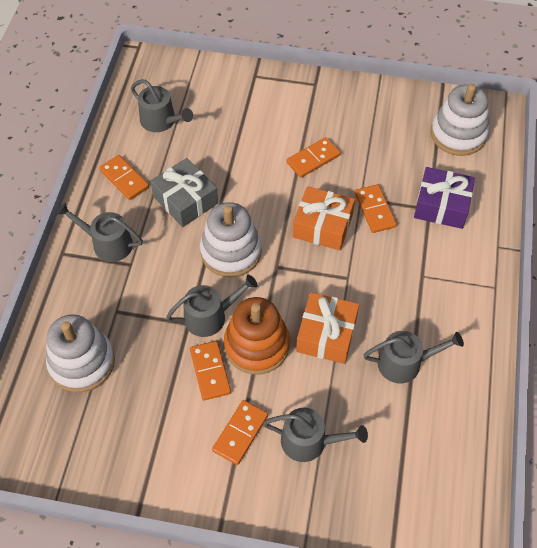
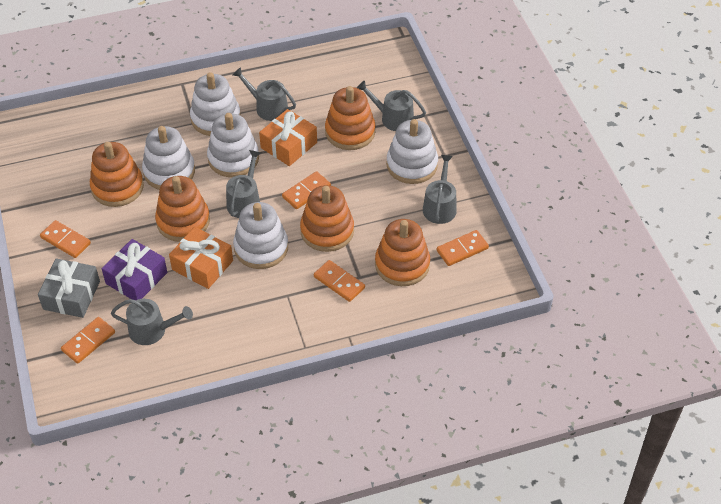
orange stacking toy: 1 -> 5
white stacking toy: 3 -> 5

